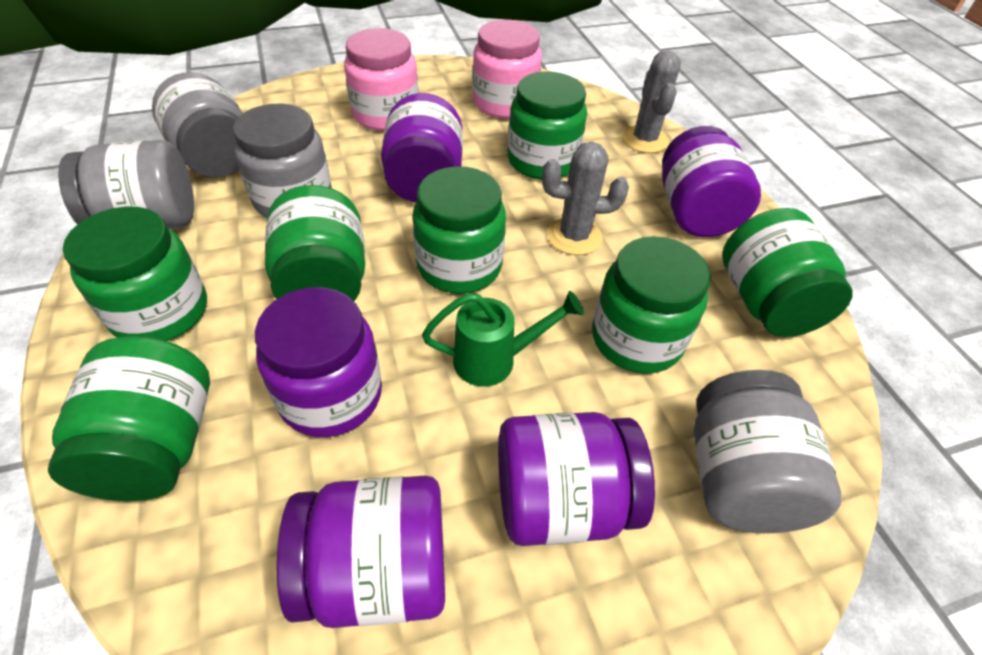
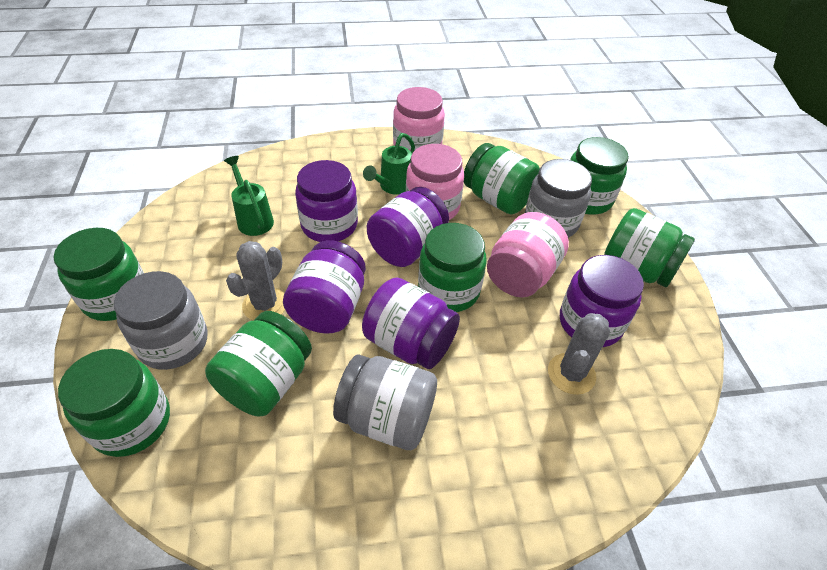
green watering can: 1 -> 2
grey jar: 4 -> 3
pink jar: 2 -> 3

